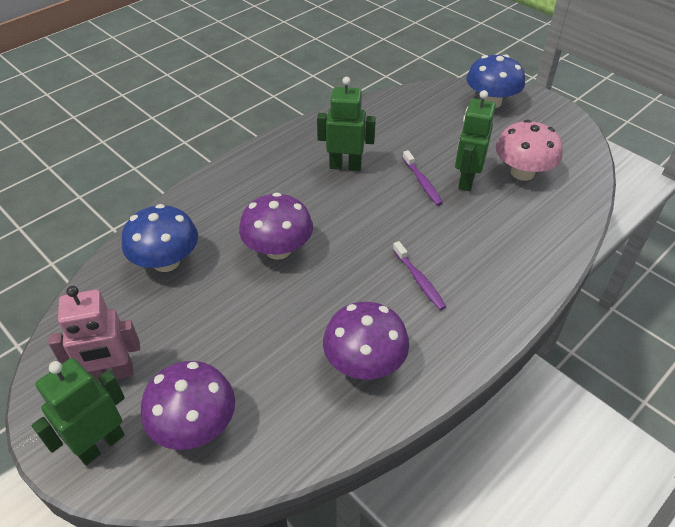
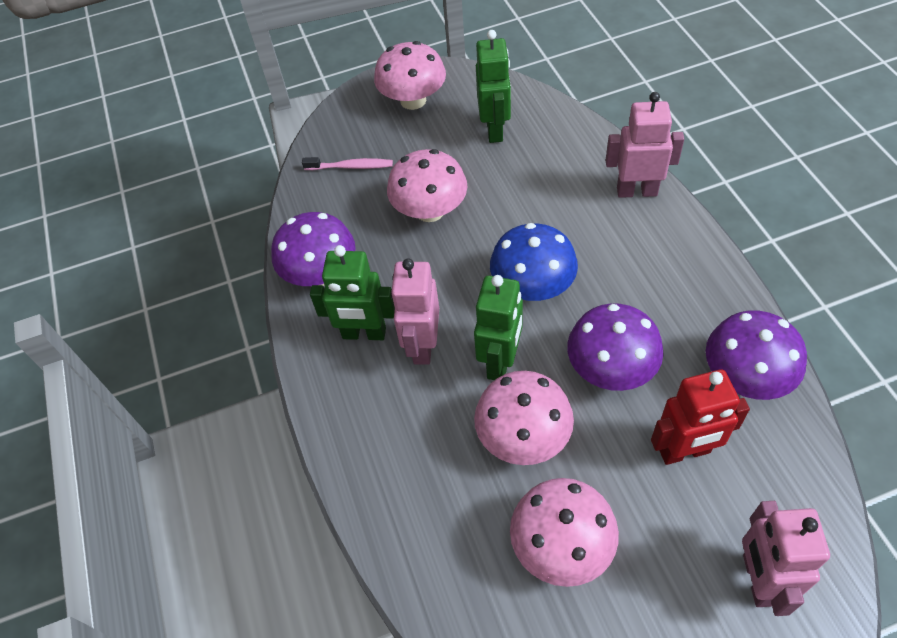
blue mushroom: 2 -> 1
pink mushroom: 1 -> 4
pink robot: 1 -> 3
pink toothbrush: 0 -> 1
purple toothbrush: 2 -> 0
red robot: 0 -> 1

